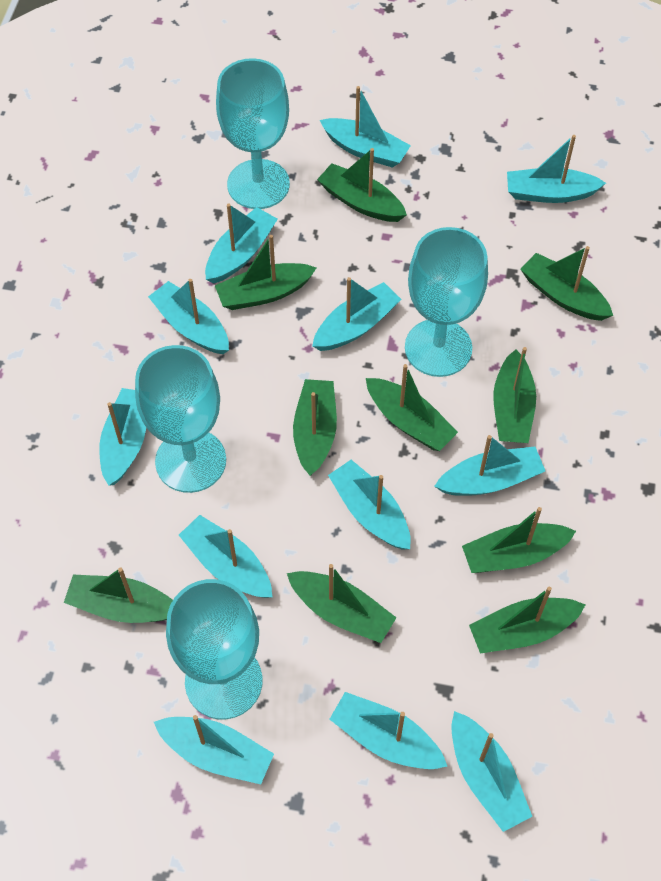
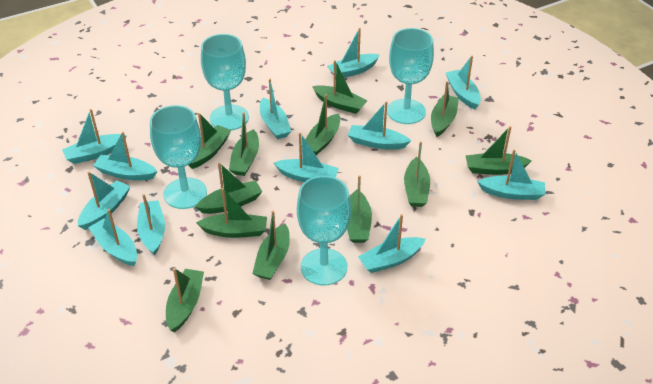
green boat: 10 -> 12

